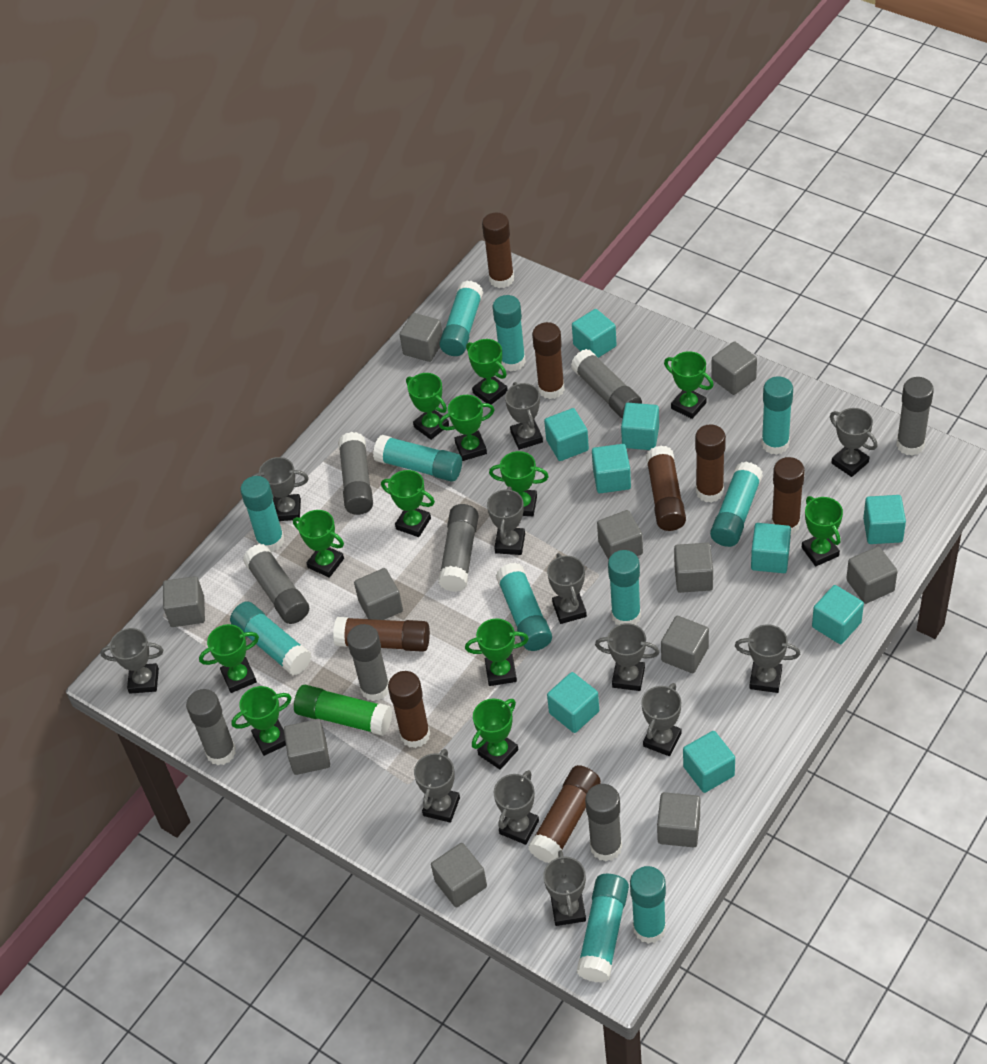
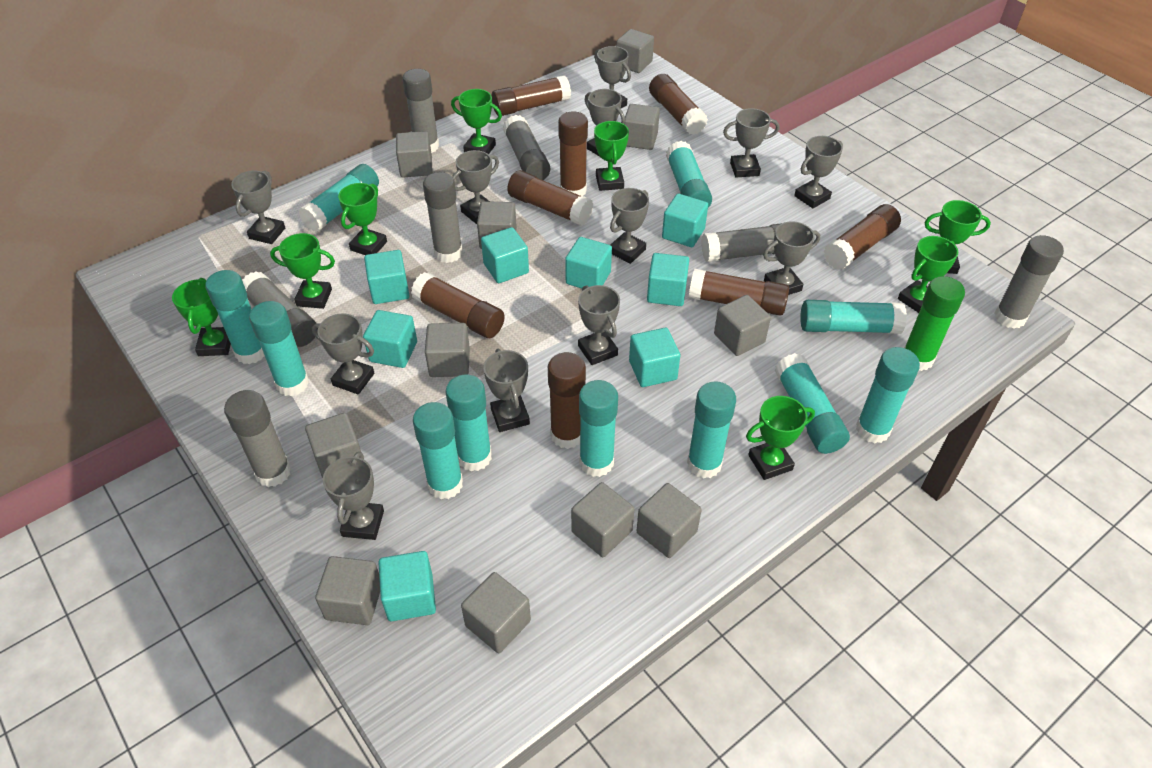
green trophy: 12 -> 8
grey glue stick: 8 -> 7
turquoise cube: 9 -> 8

